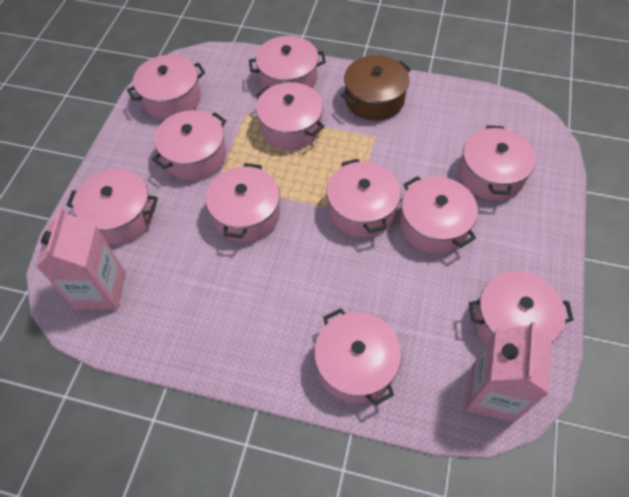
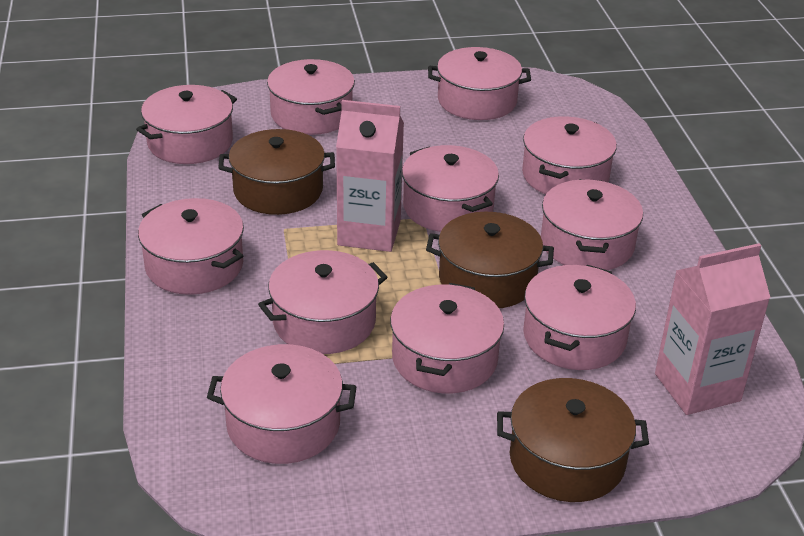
brown pot: 1 -> 3

